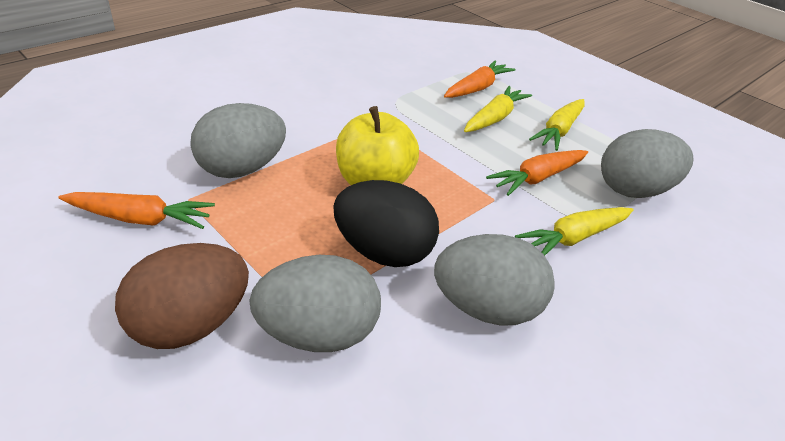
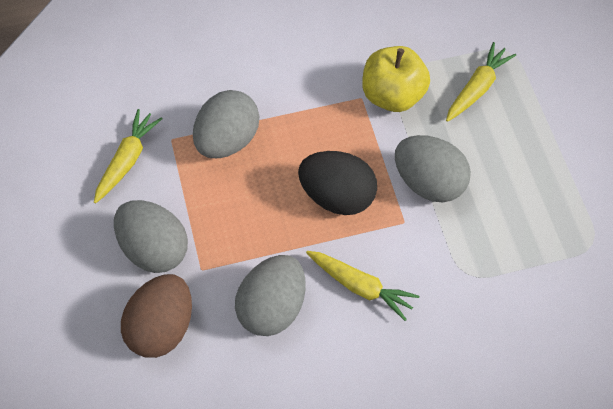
orange carrot: 3 -> 0

